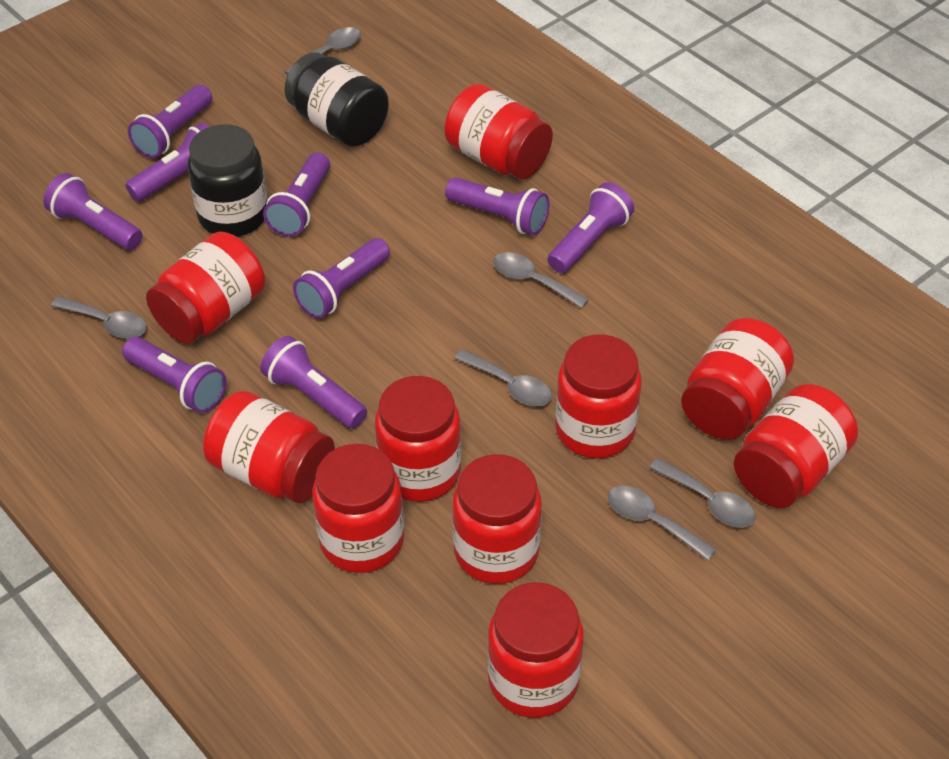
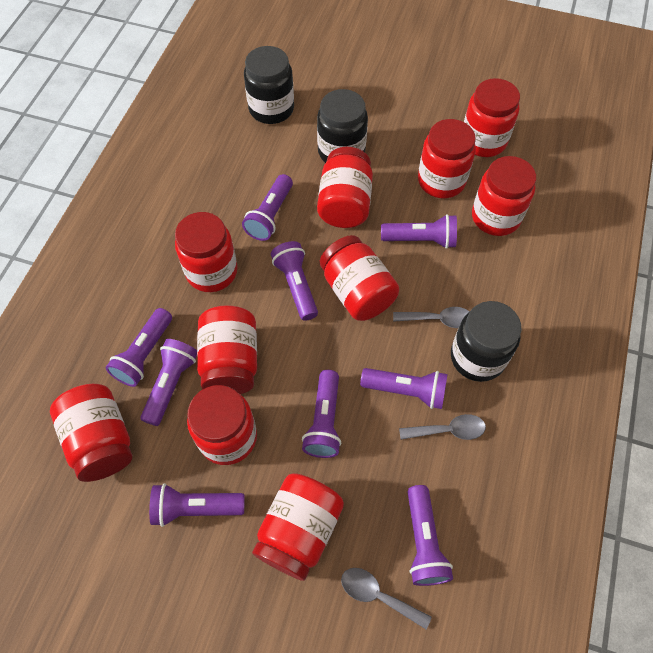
black jar: 2 -> 3
grey spoon: 6 -> 3

